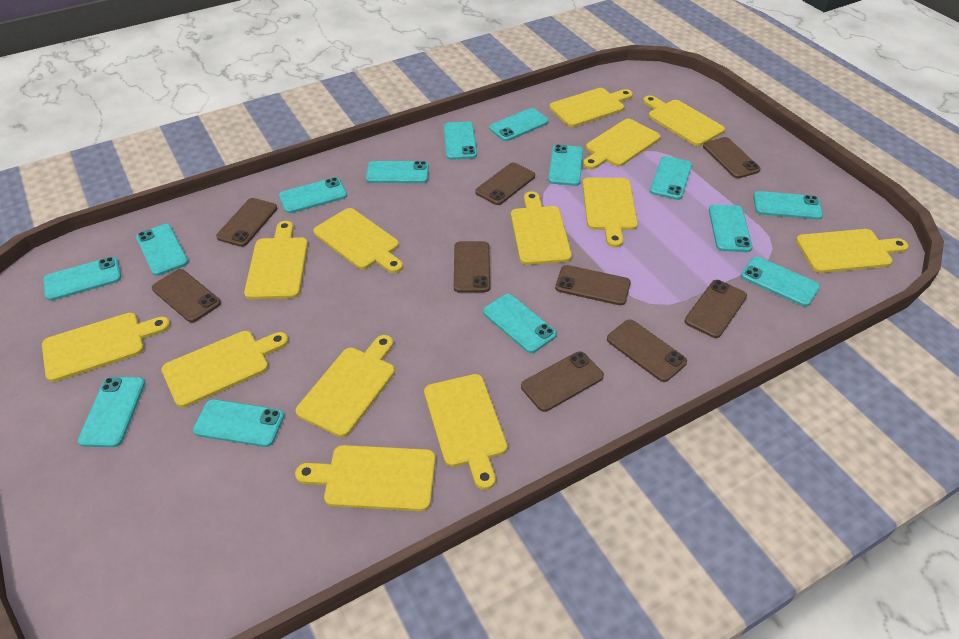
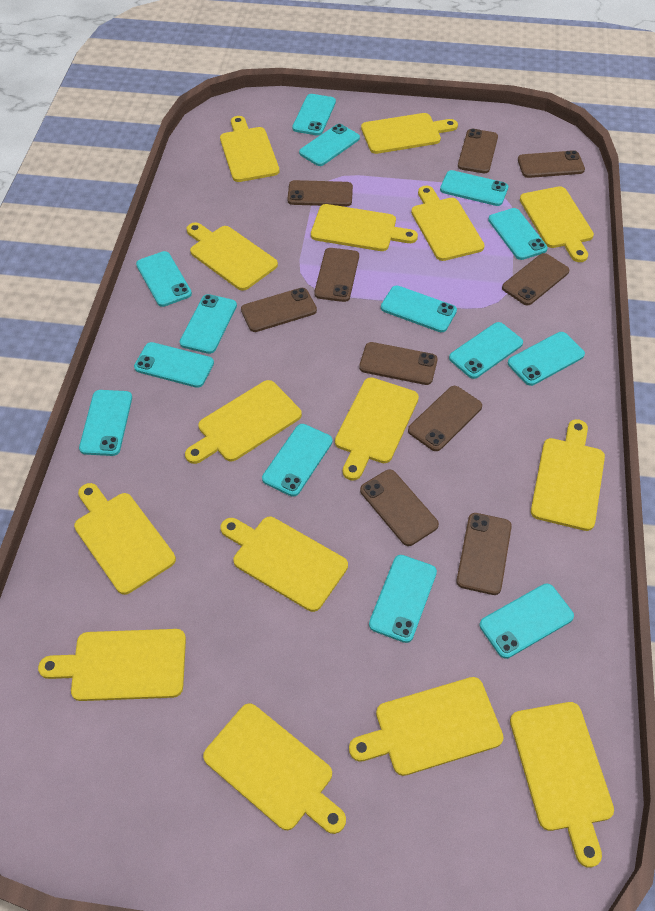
brown phone: 9 -> 10
yellow cutting board: 13 -> 15

